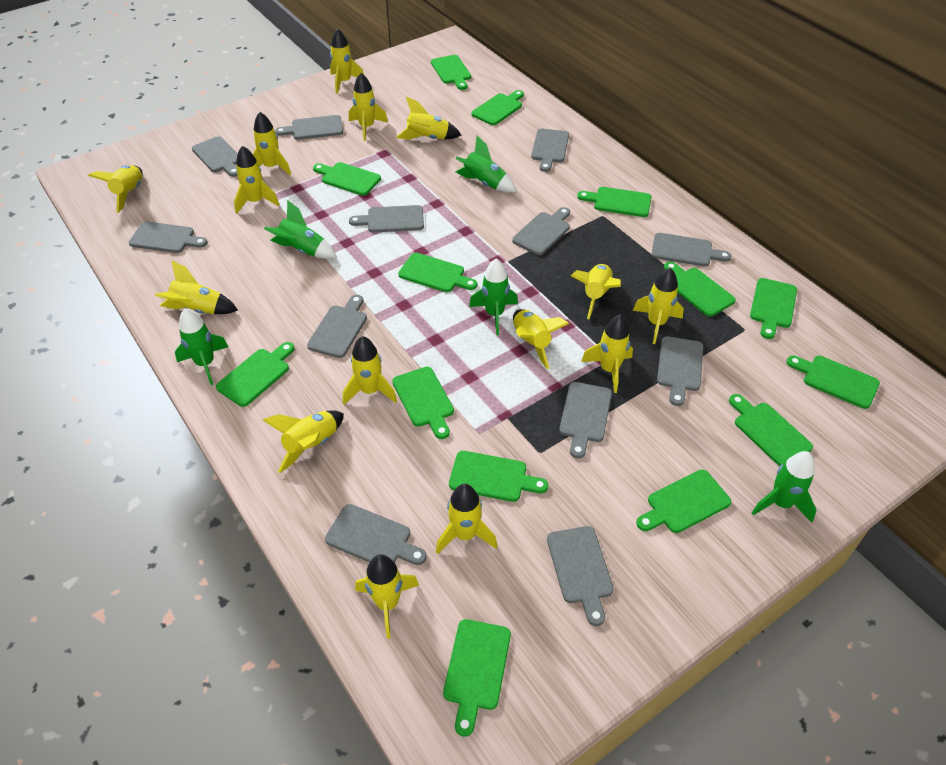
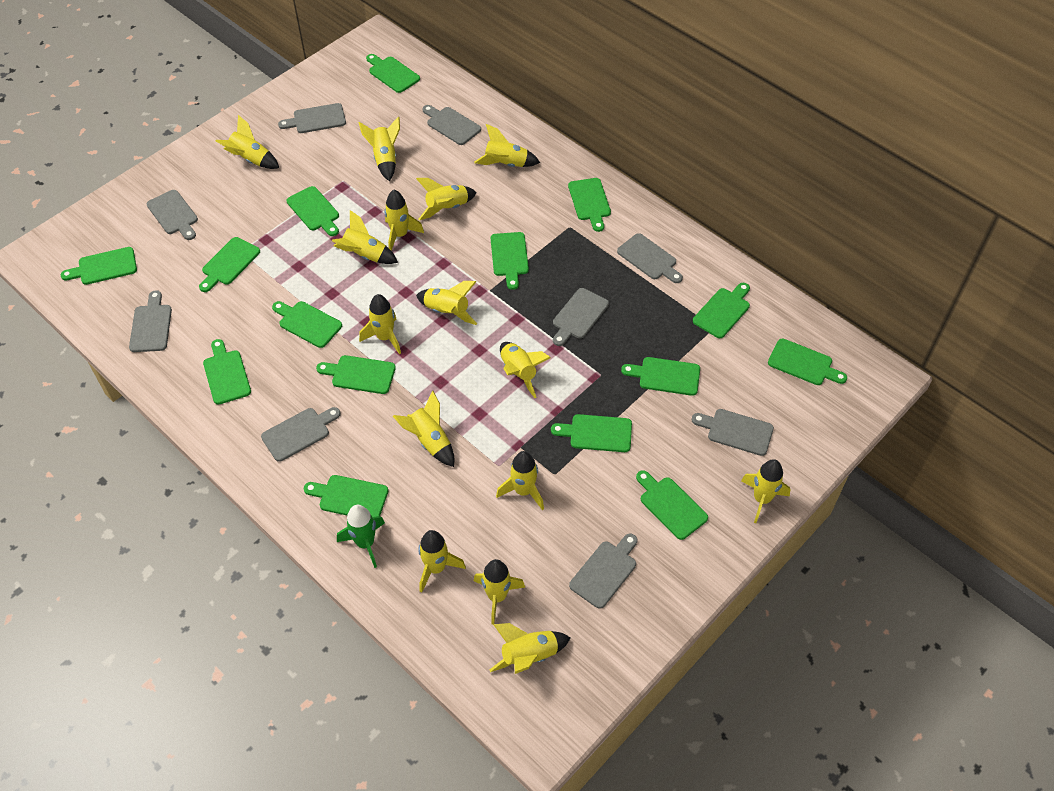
green cutting board: 14 -> 15
green rocket: 5 -> 1
grey cutting board: 12 -> 9

